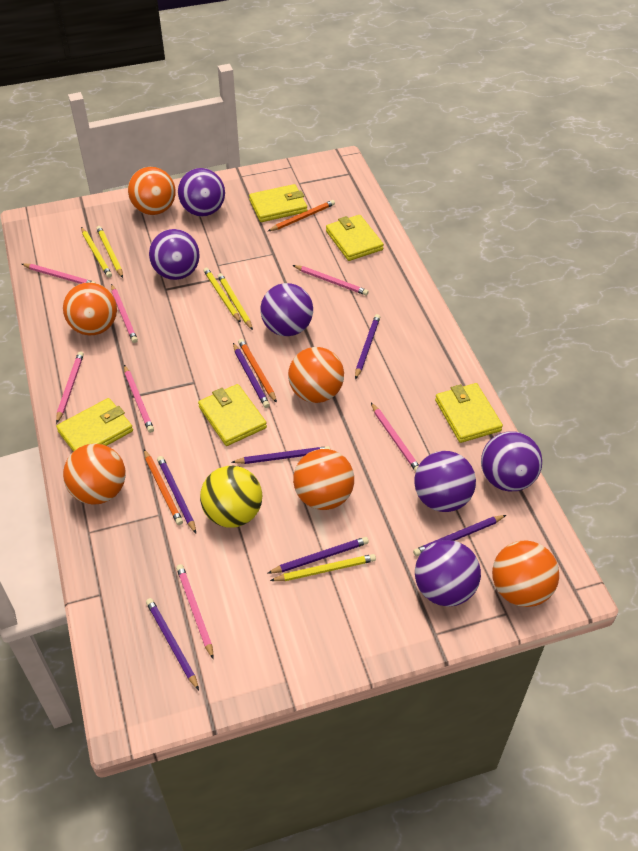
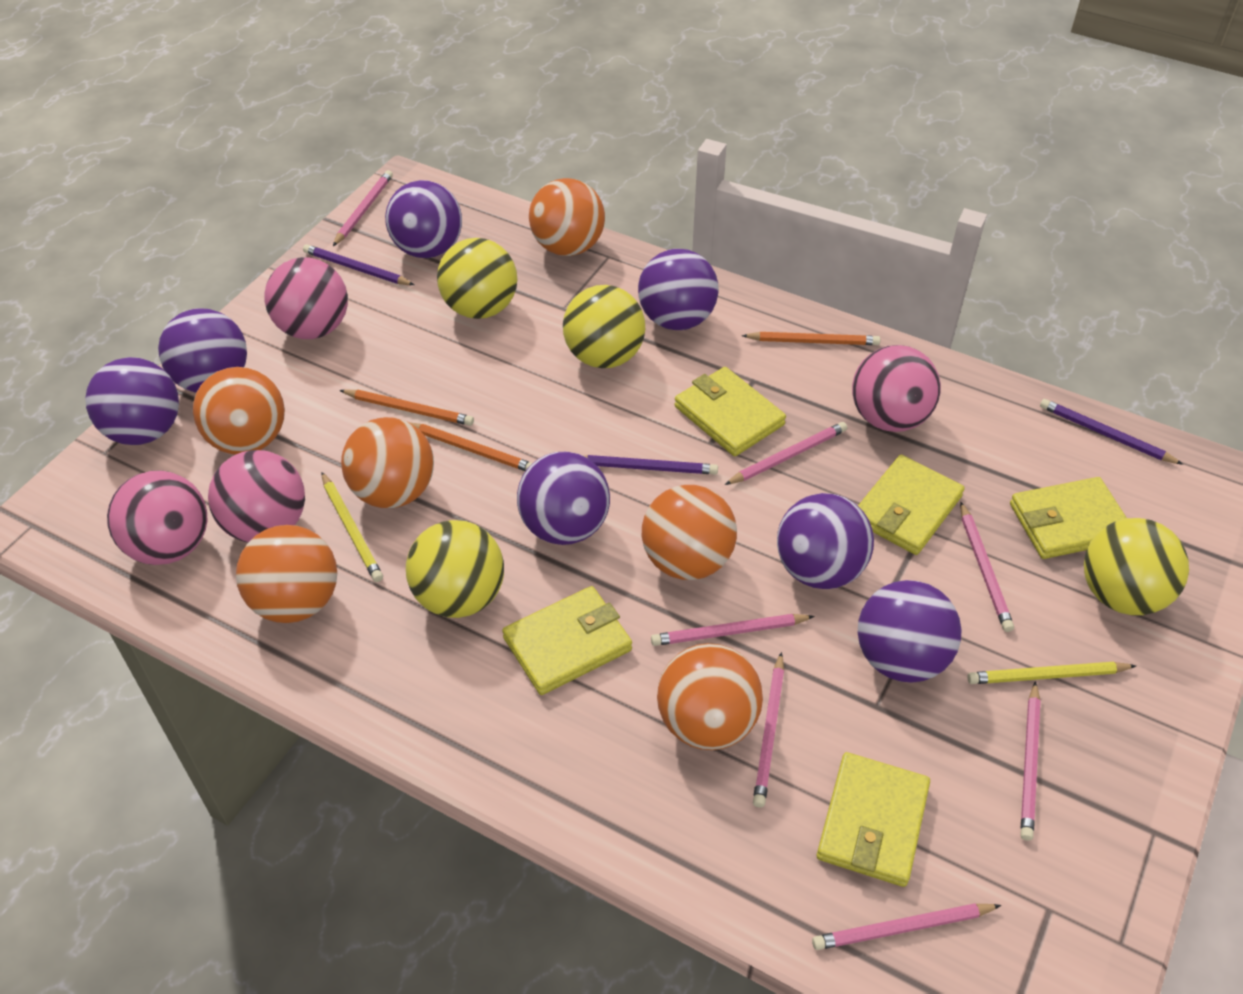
pink ball: 0 -> 4
purple ball: 6 -> 7
purple pencil: 7 -> 3
yellow ball: 1 -> 4
yellow pencil: 5 -> 2

